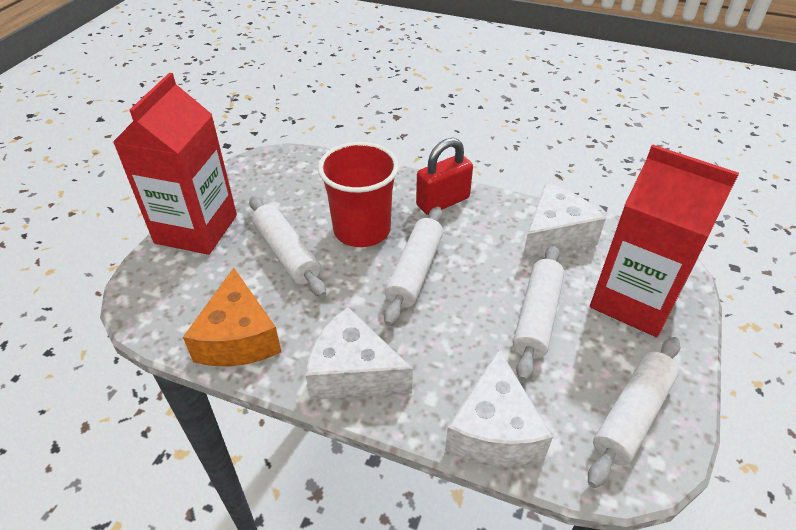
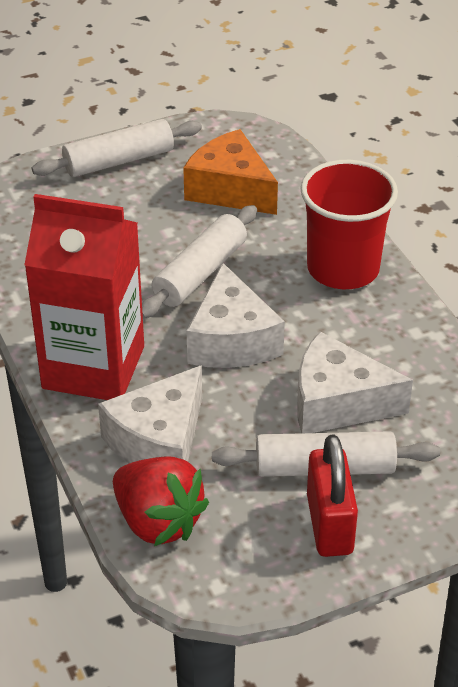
red carton: 2 -> 1
red strawberry: 0 -> 1
white rolling pin: 4 -> 3

